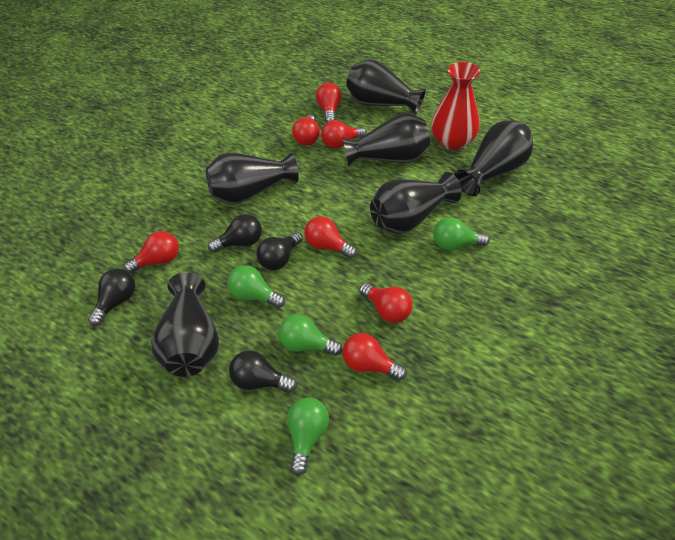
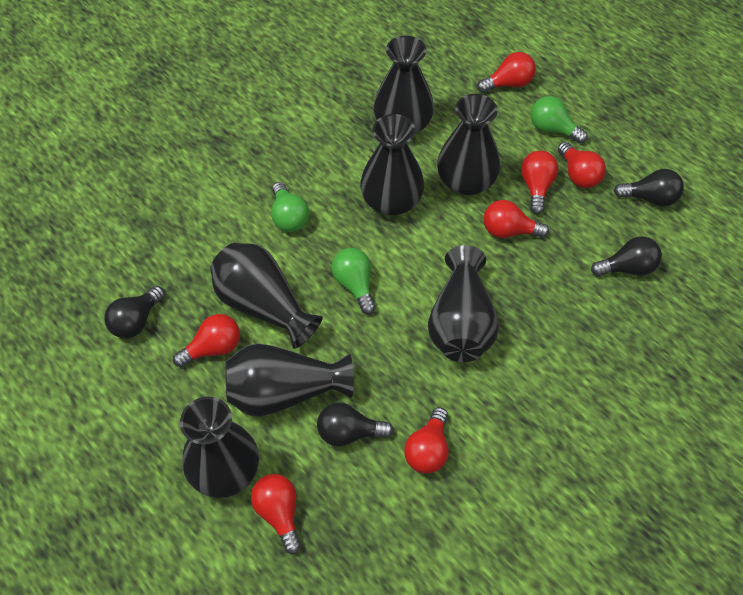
black vase: 6 -> 7
green light bulb: 4 -> 3
red vase: 1 -> 0

